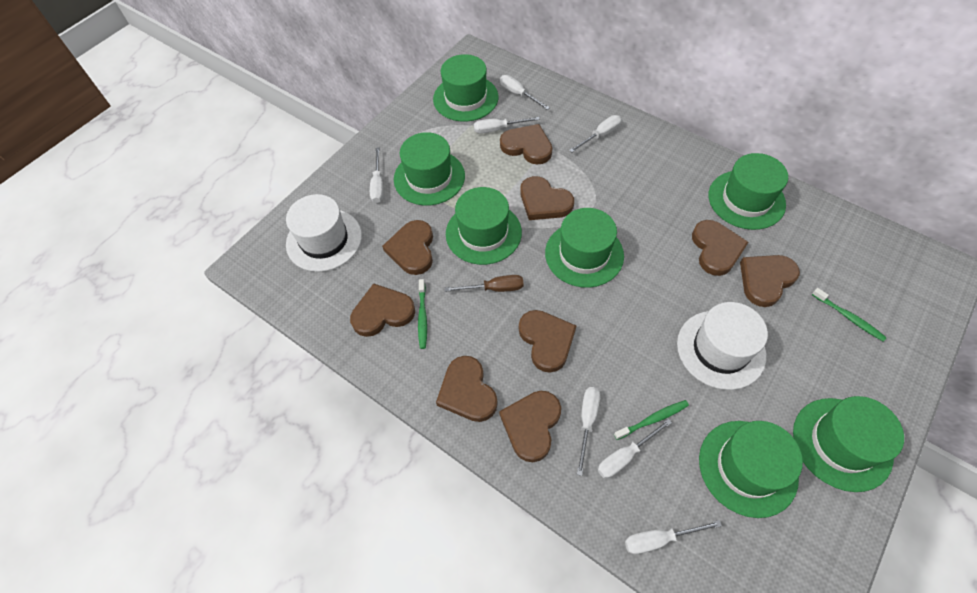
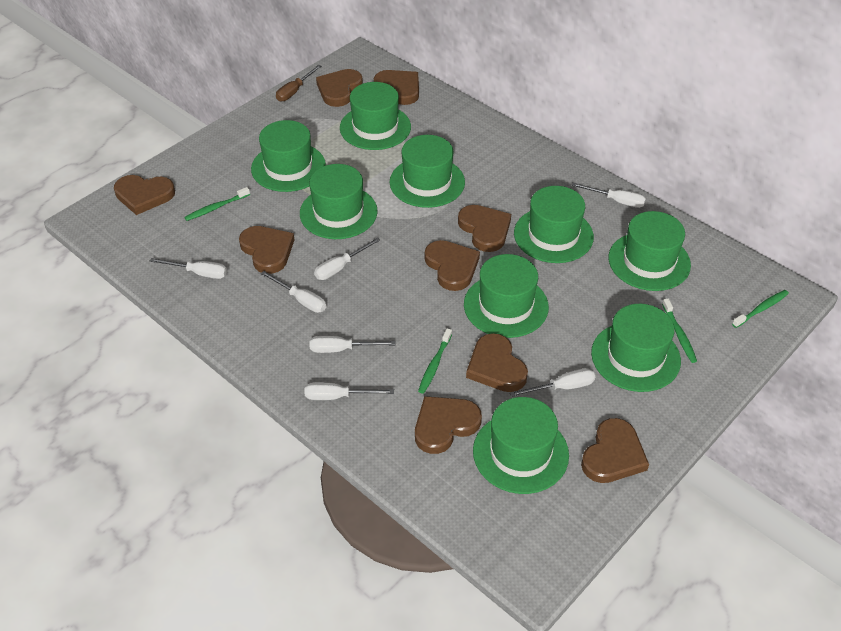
green hat: 7 -> 9
green toothbrush: 3 -> 4
white hat: 2 -> 0

